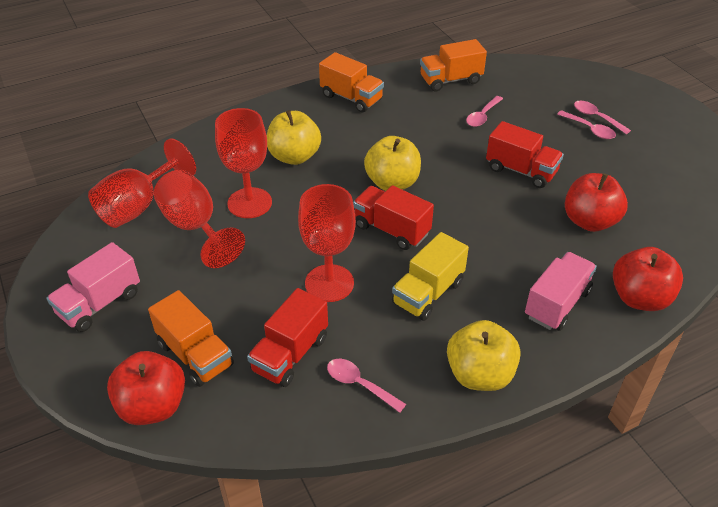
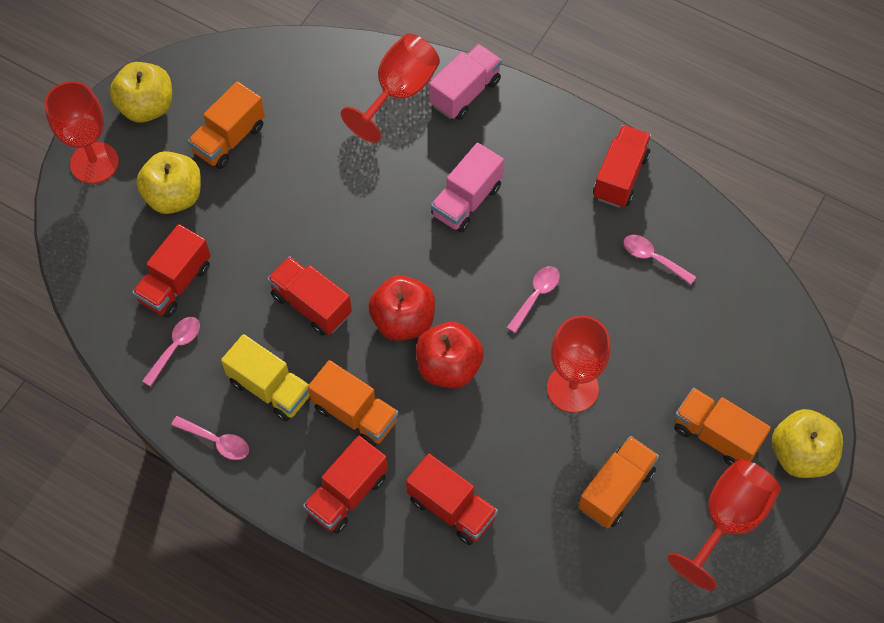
orange truck: 3 -> 4
red apple: 3 -> 2
red truck: 3 -> 5

